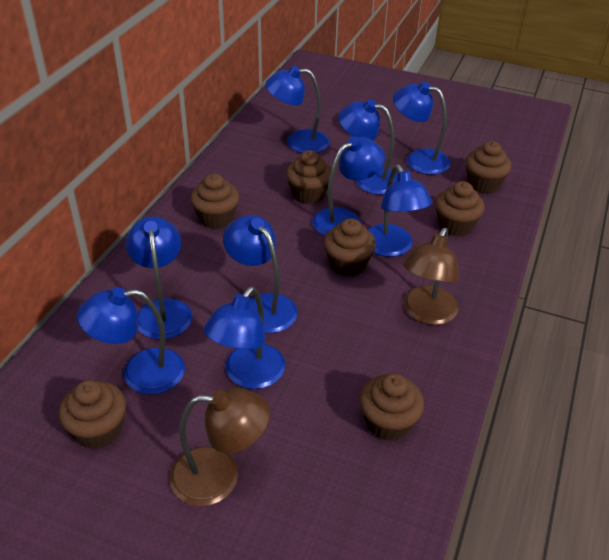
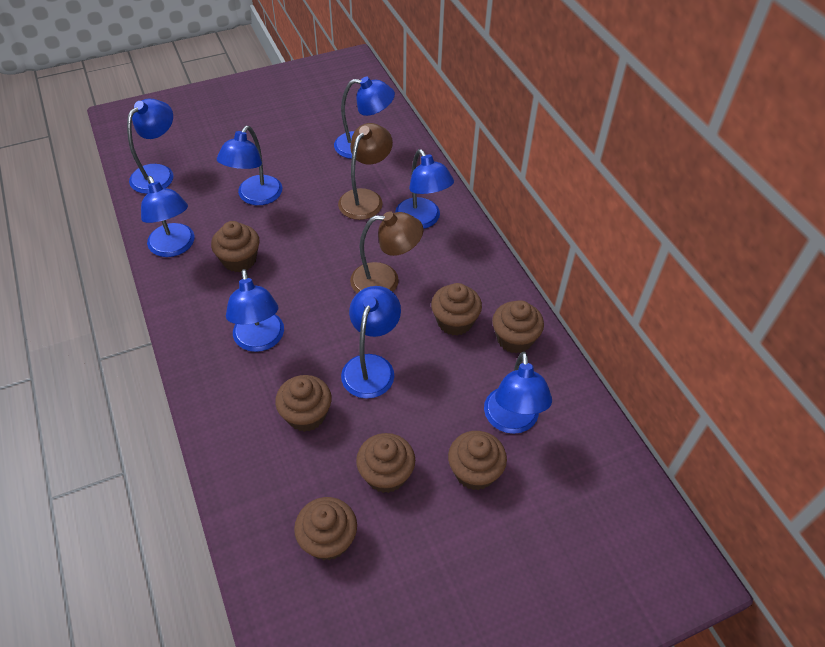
blue lamp: 9 -> 8

